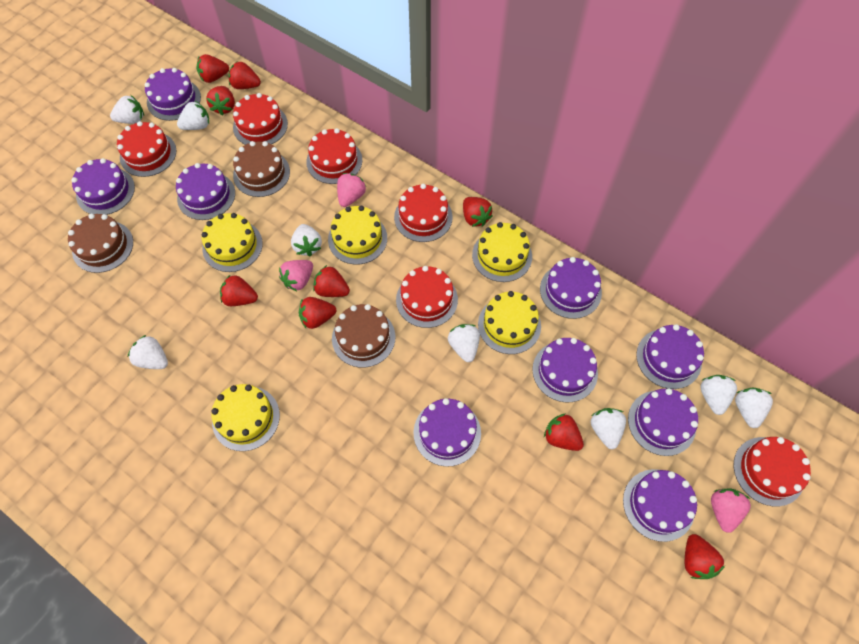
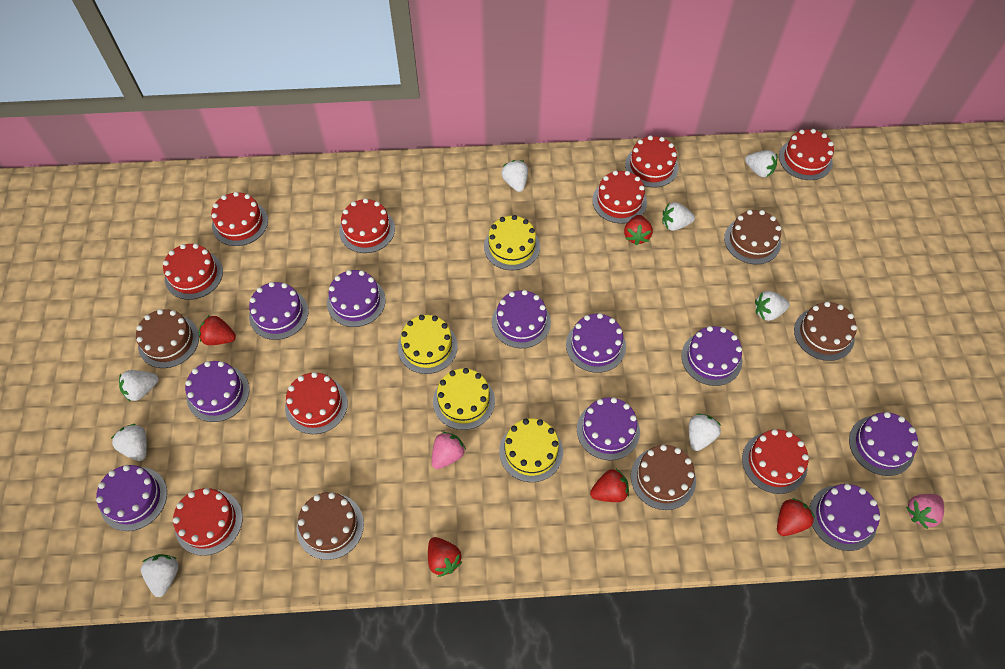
brown cake: 3 -> 5
pink strawberry: 3 -> 2
purple cake: 9 -> 10
red cake: 6 -> 9
red strawberry: 9 -> 5
yellow cake: 5 -> 4

